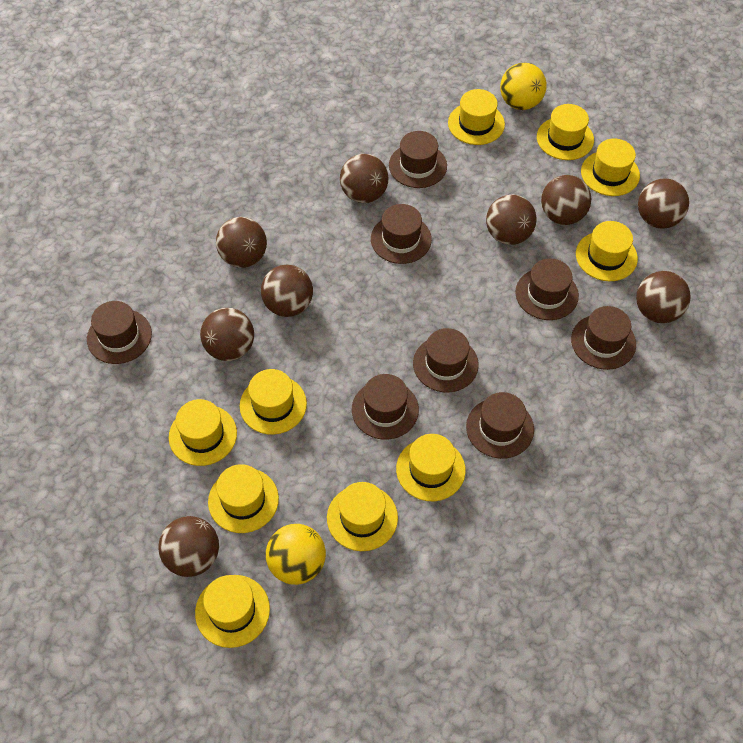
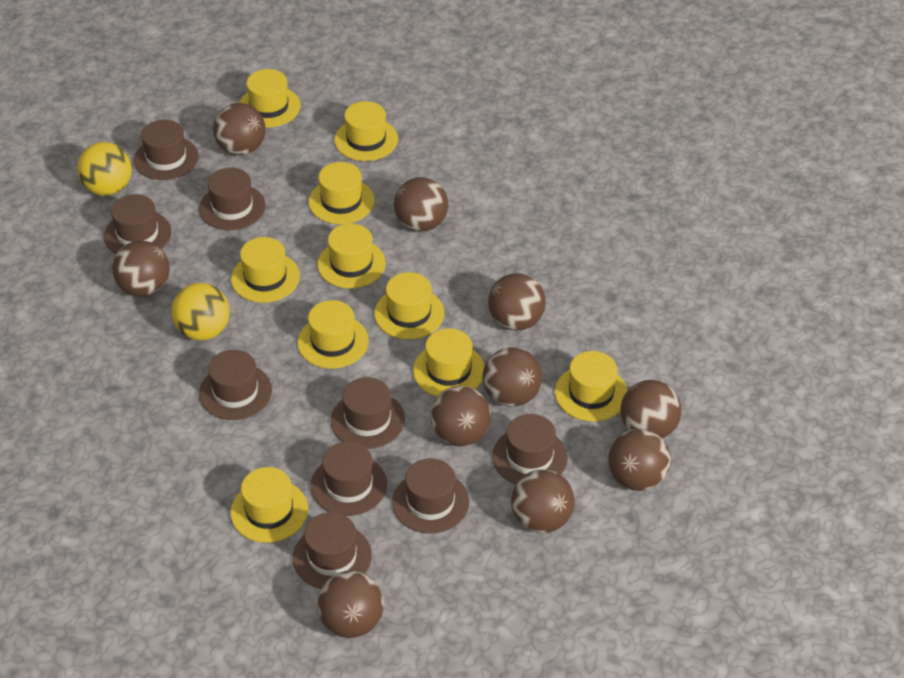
brown ball: 9 -> 10
brown hat: 8 -> 9

